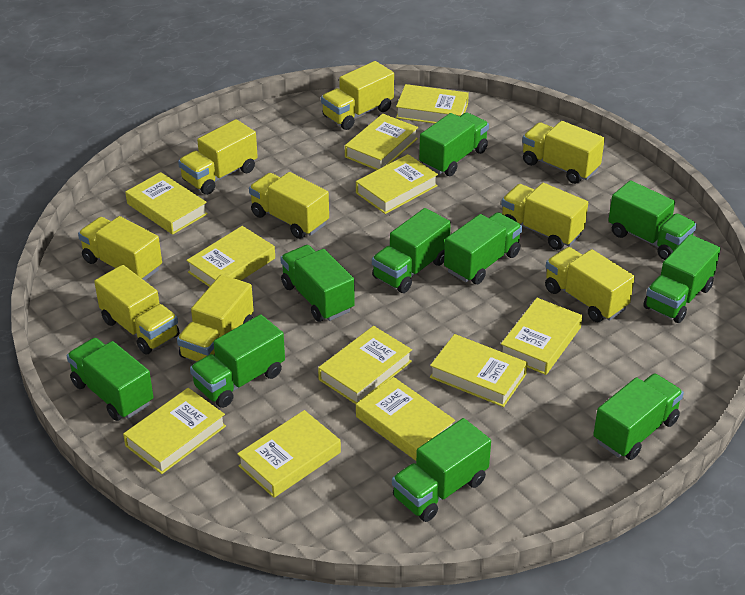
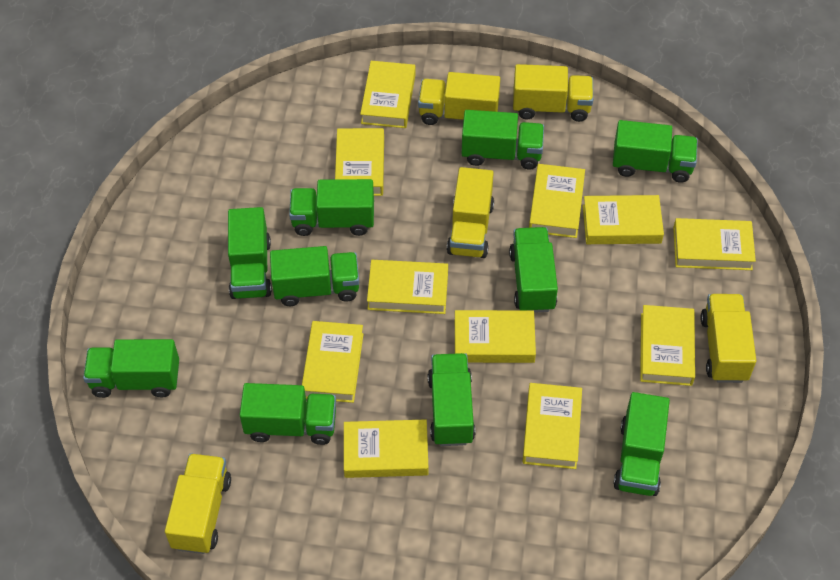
yellow truck: 9 -> 5

